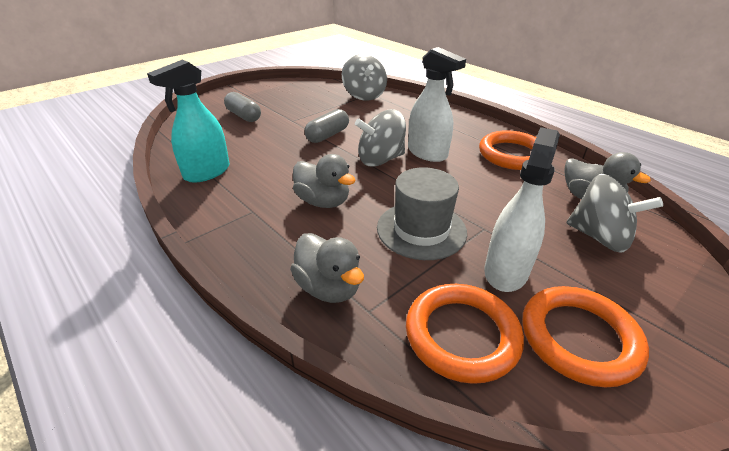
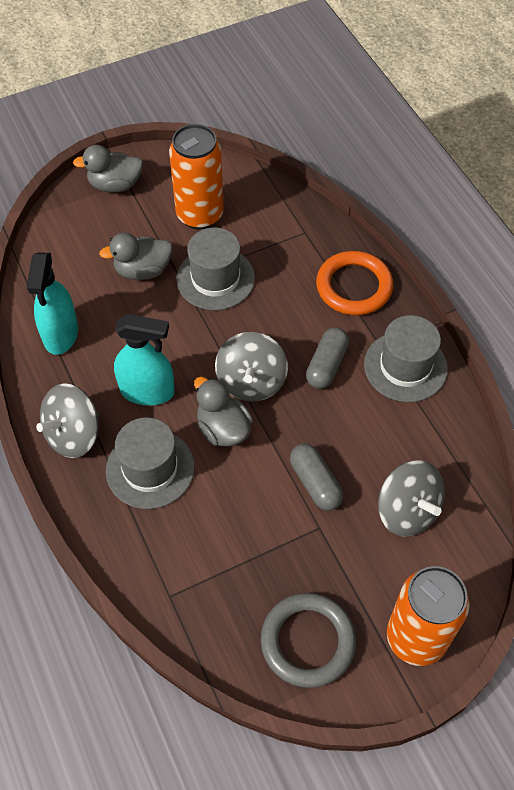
grey hat: 1 -> 3
grey ring: 0 -> 1
orange can: 0 -> 2
orange ring: 3 -> 1
turquoise spray bottle: 1 -> 2
white spray bottle: 2 -> 0

